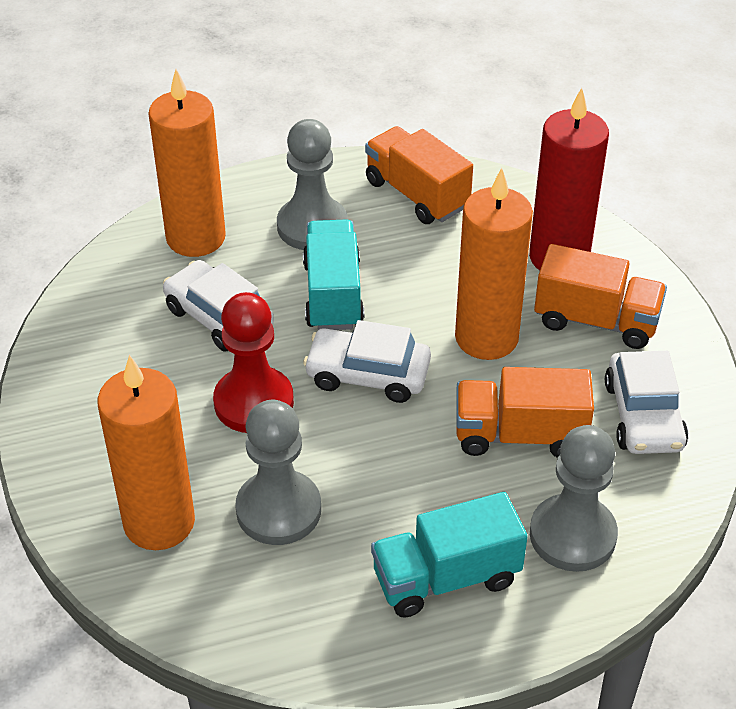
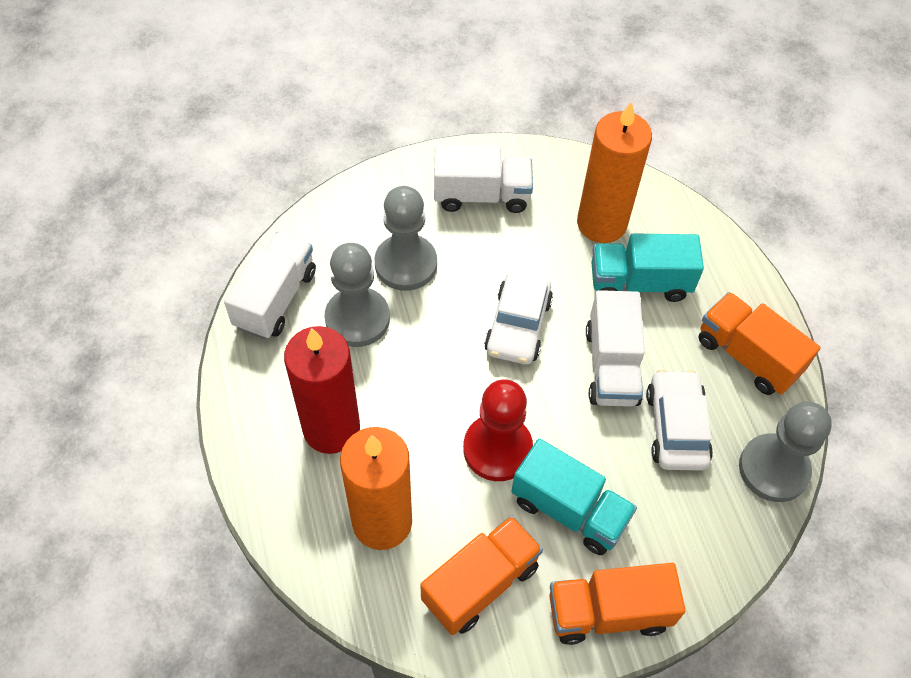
orange candle: 3 -> 2
white car: 3 -> 2
white truck: 0 -> 3

